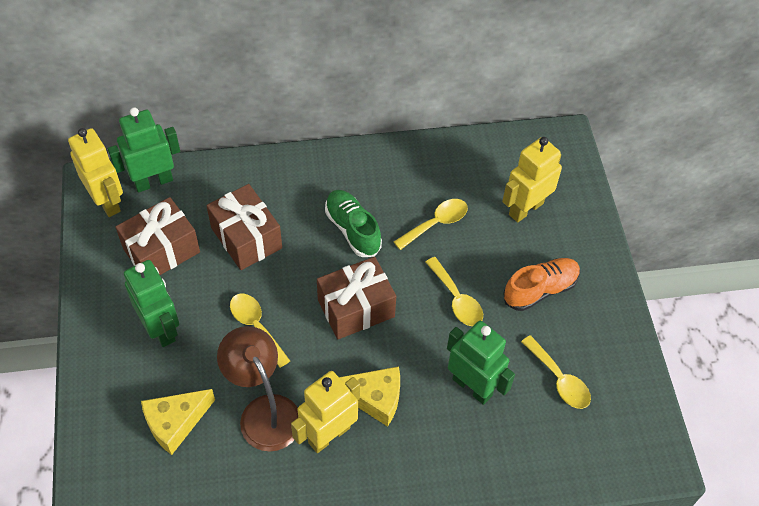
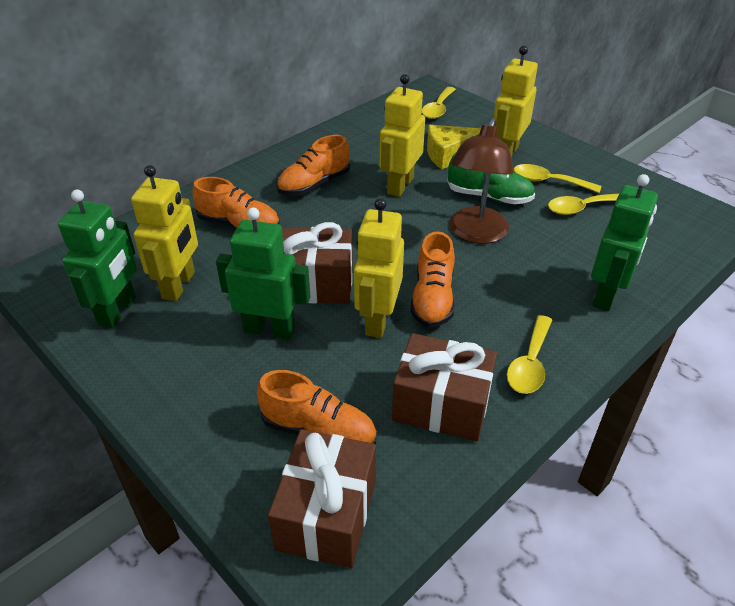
orange shoe: 1 -> 4
yellow cheese: 2 -> 1
yellow robot: 3 -> 4

